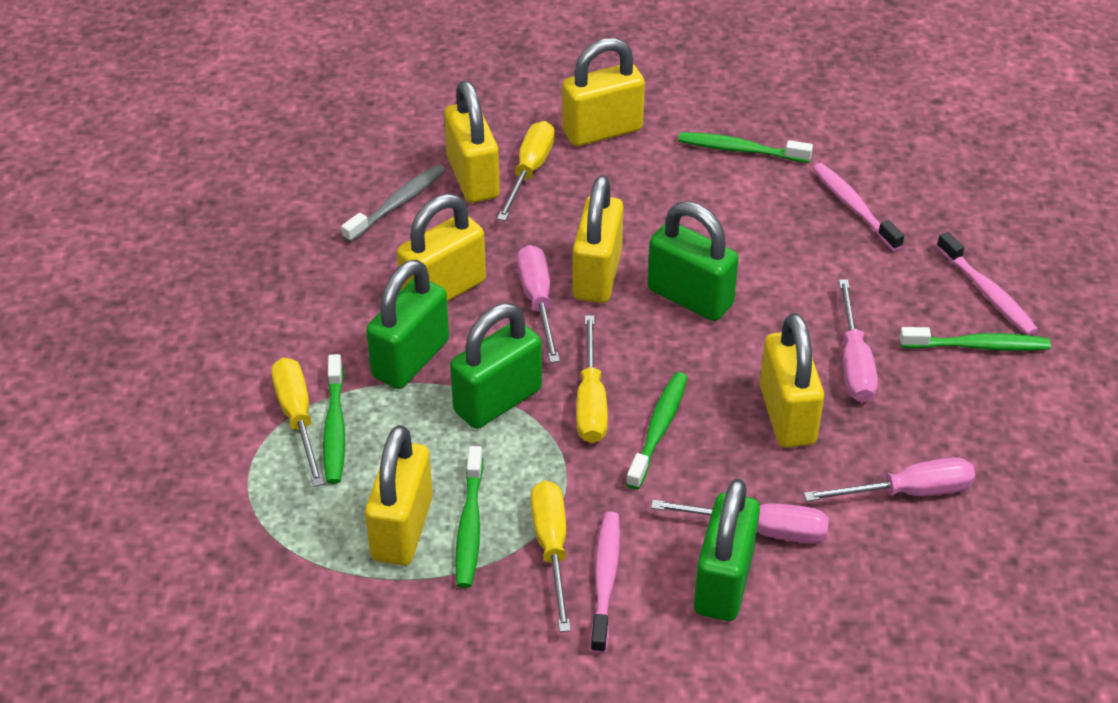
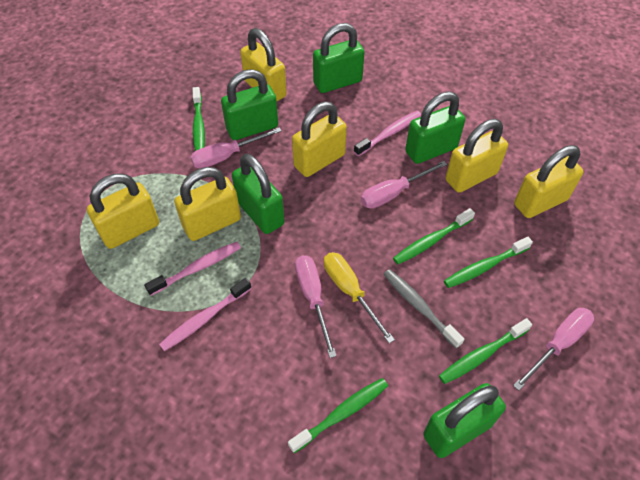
green padlock: 4 -> 5
yellow screwdriver: 4 -> 1

